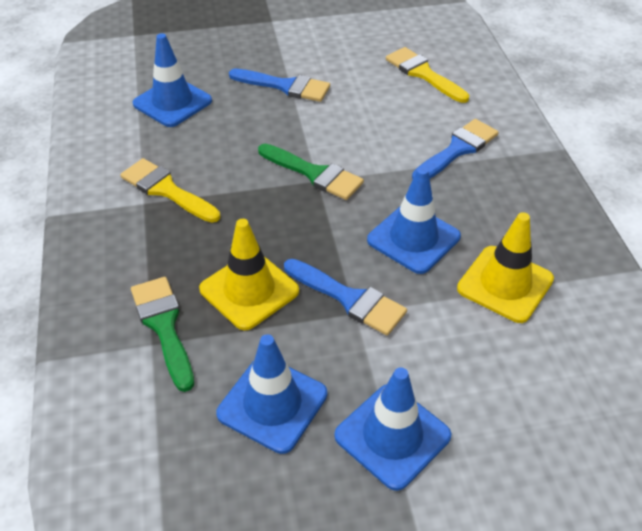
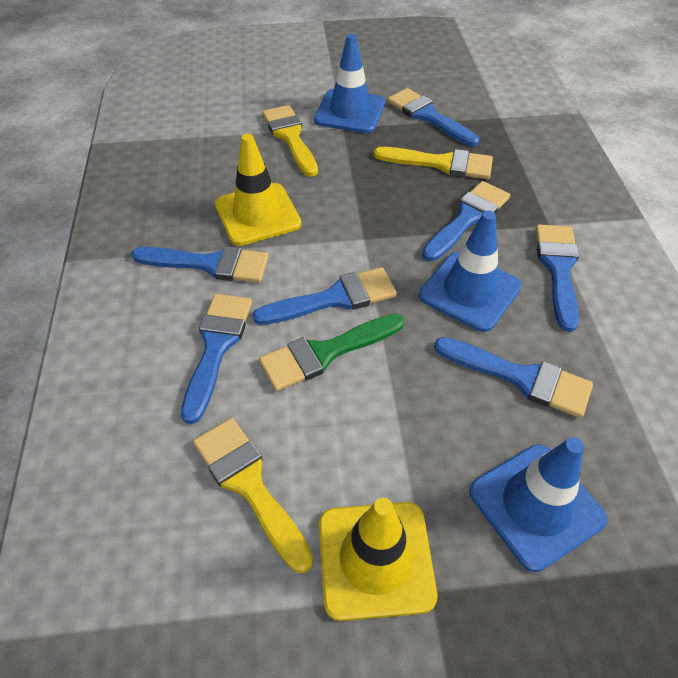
blue brush: 3 -> 7
blue traffic cone: 4 -> 3
green brush: 2 -> 1
yellow brush: 2 -> 3

